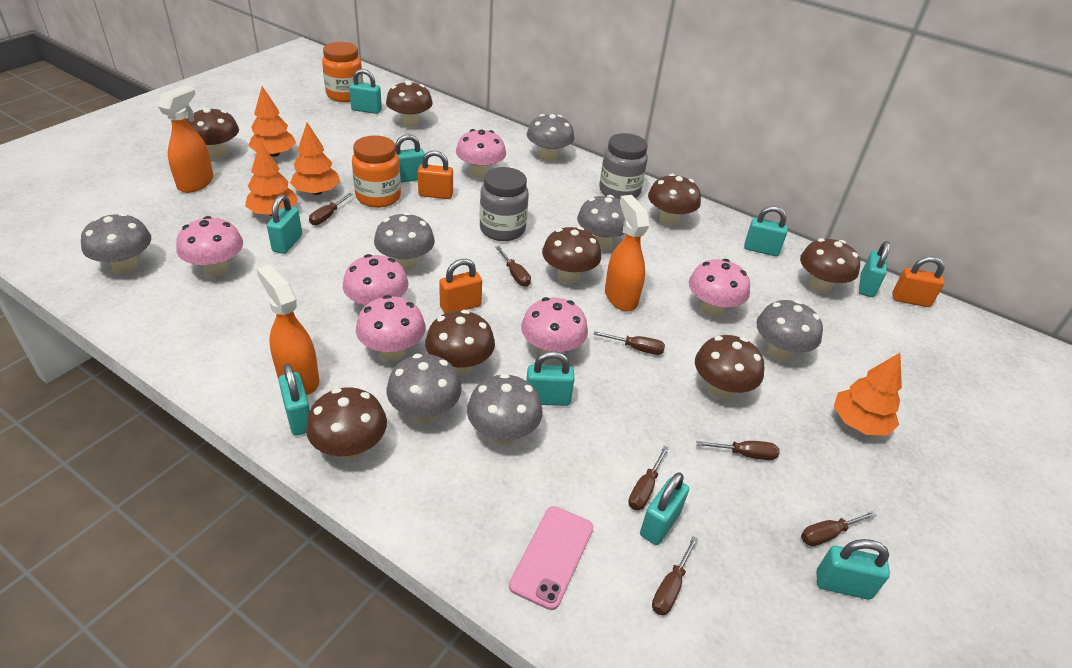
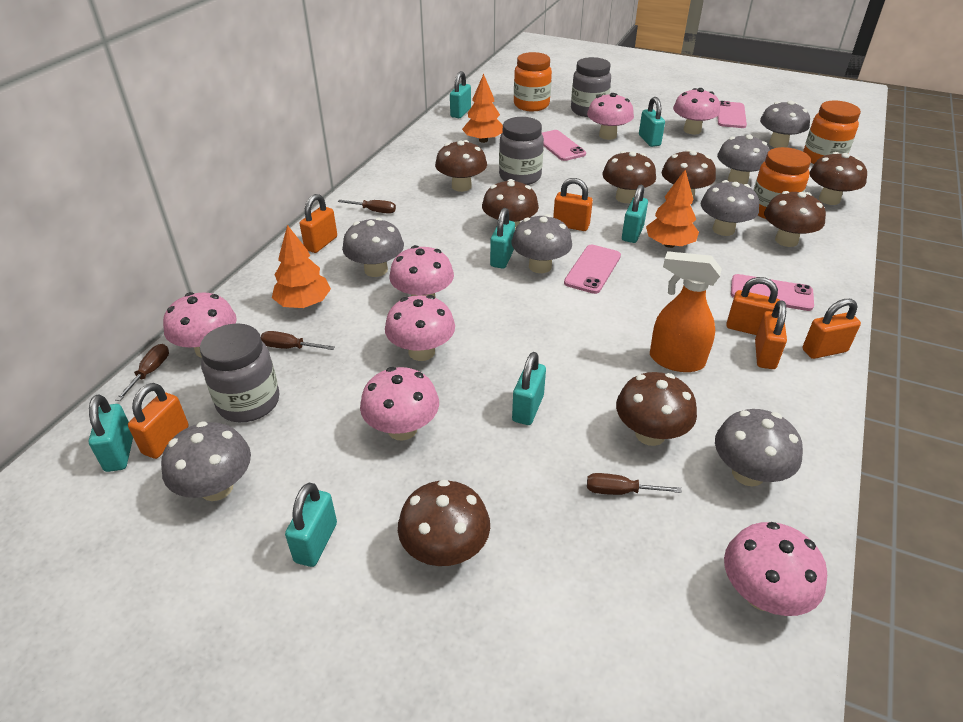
brown screwdriver: 7 -> 4
grey jar: 2 -> 3
orange jar: 2 -> 3
orange padlock: 3 -> 6
orange spray bottle: 3 -> 1
orange tree: 4 -> 3
pink mushroom: 6 -> 7
pink phone: 1 -> 4
turquoise padlock: 9 -> 7

